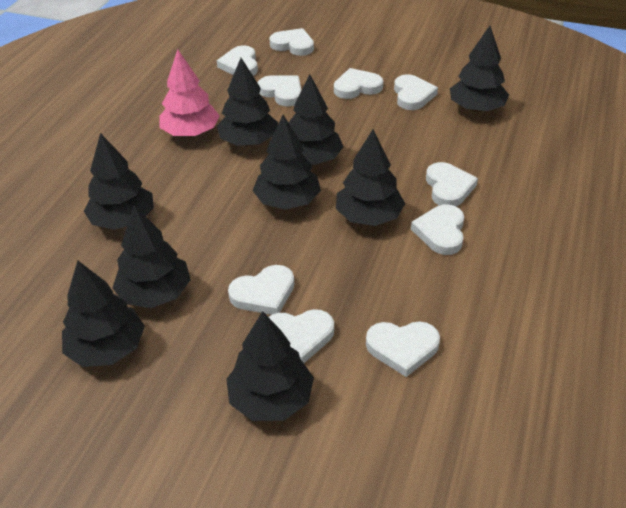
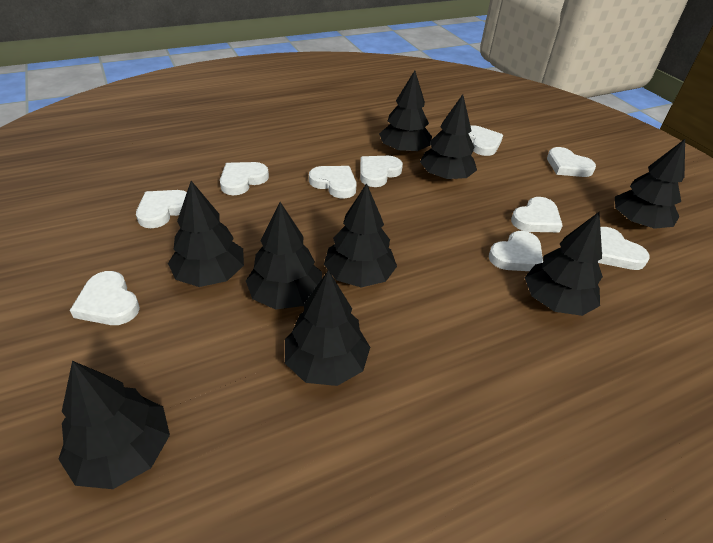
pink tree: 1 -> 0

